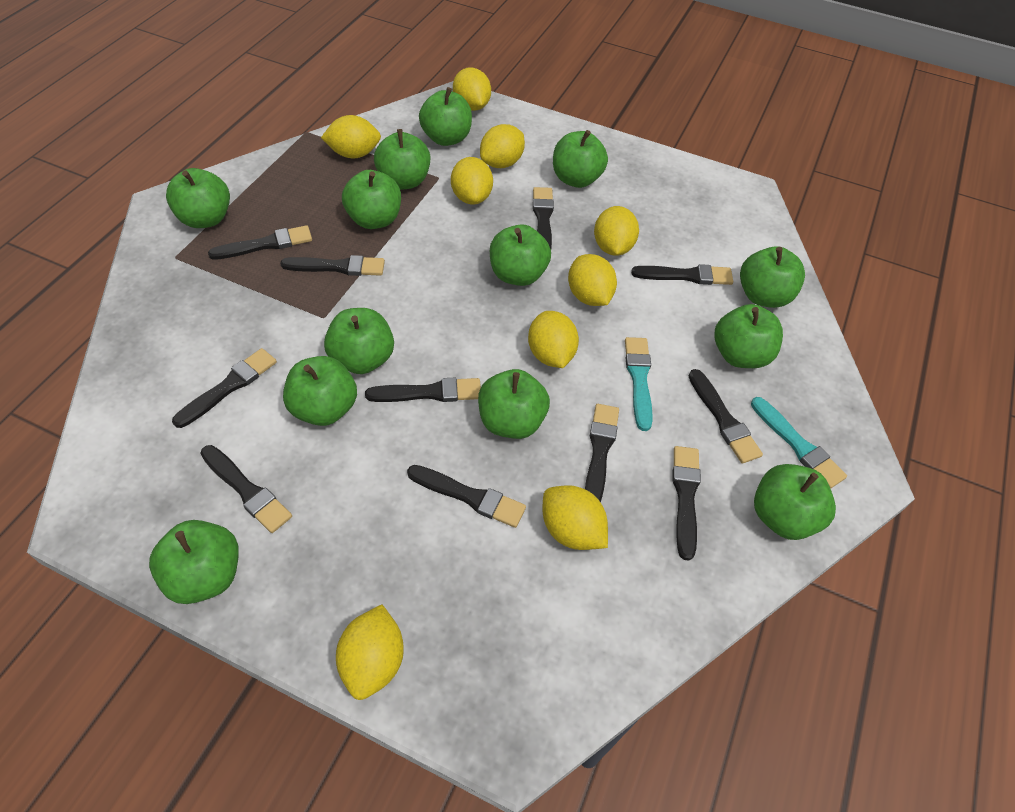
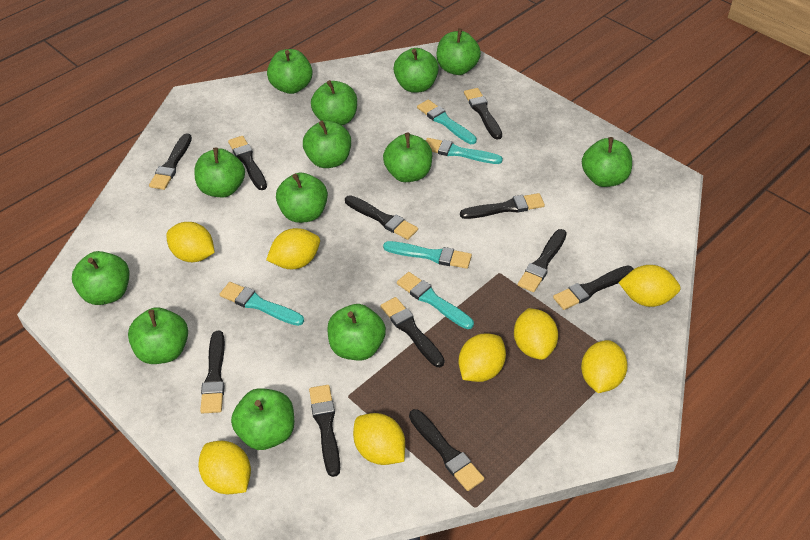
turquoise brush: 2 -> 5
yellow lemon: 9 -> 8

